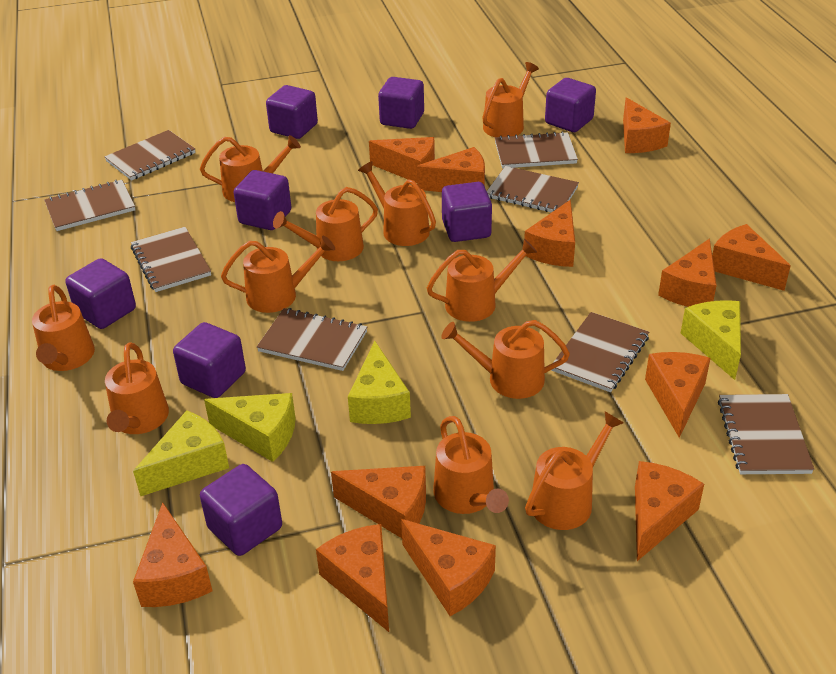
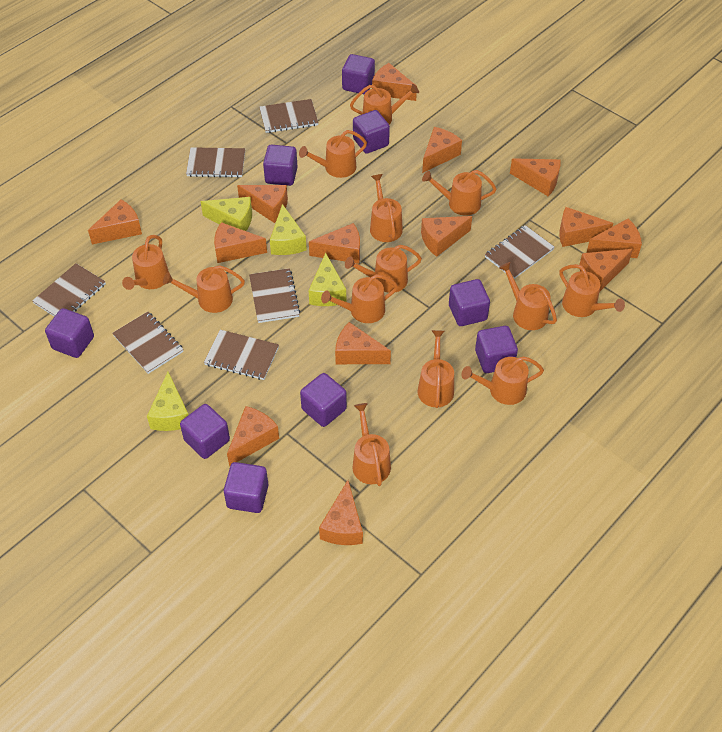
brown notebook: 8 -> 7
orange cheese: 12 -> 14
orange watering can: 11 -> 13
purple cube: 8 -> 9

